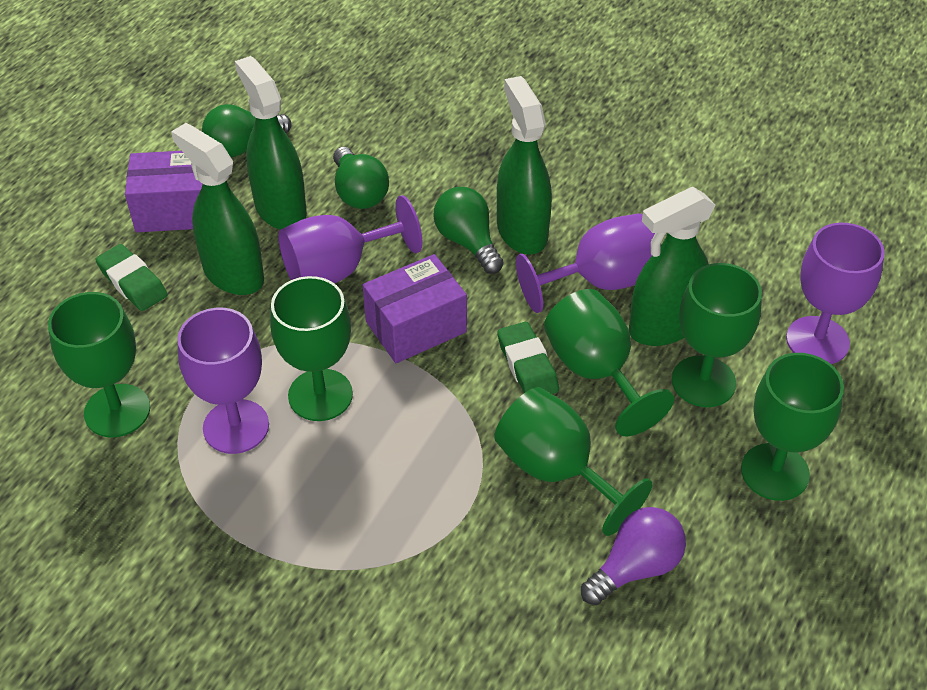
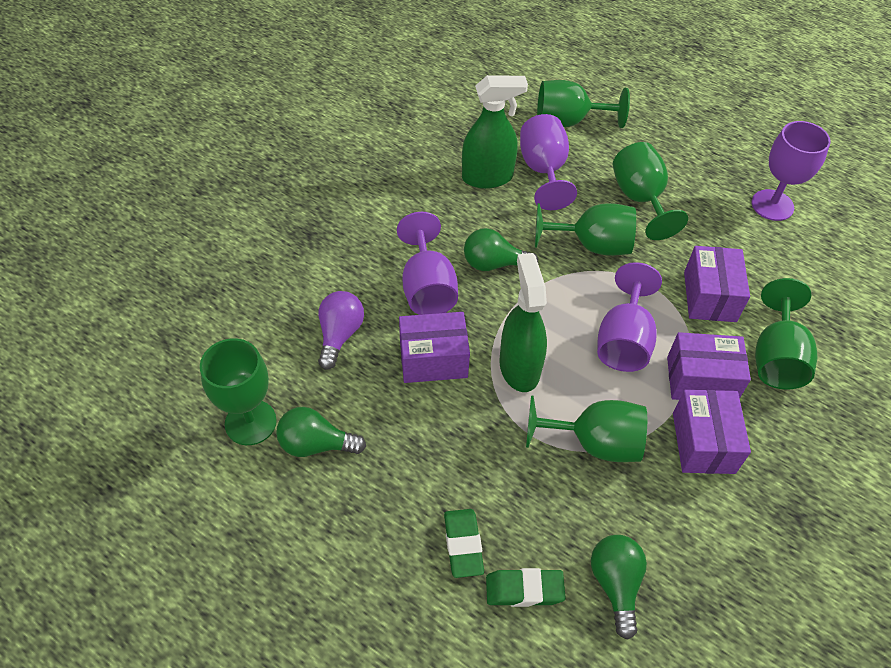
green spray bottle: 4 -> 2
purple box: 2 -> 4

